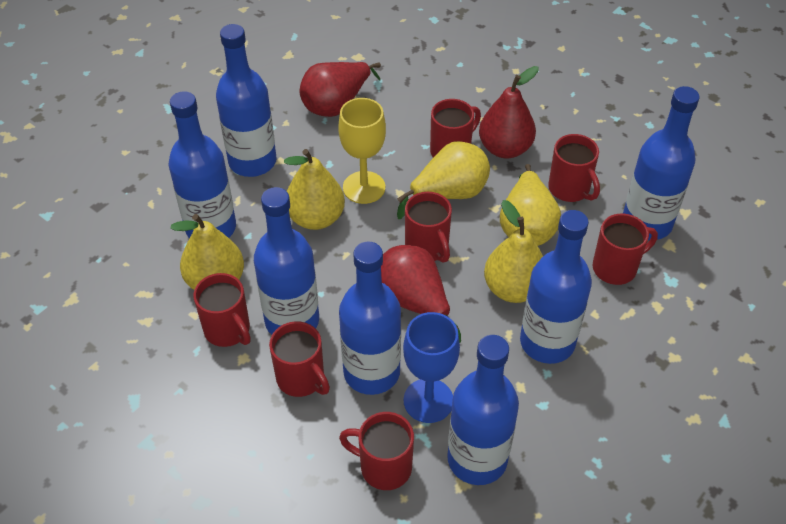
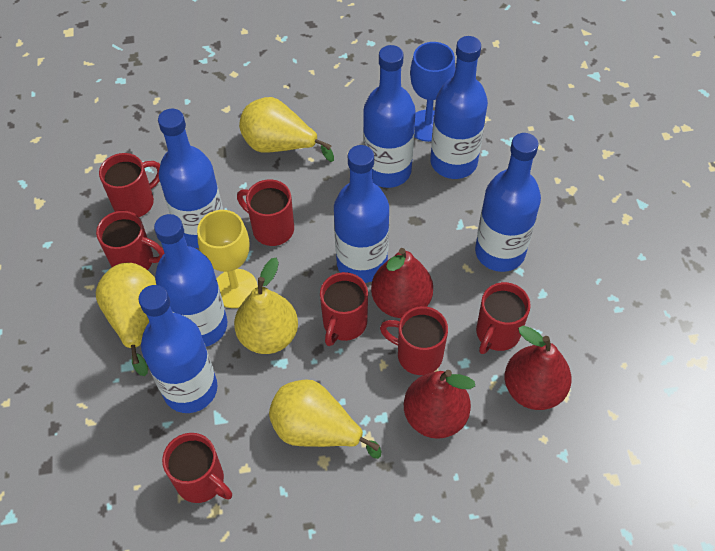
yellow pear: 5 -> 4

